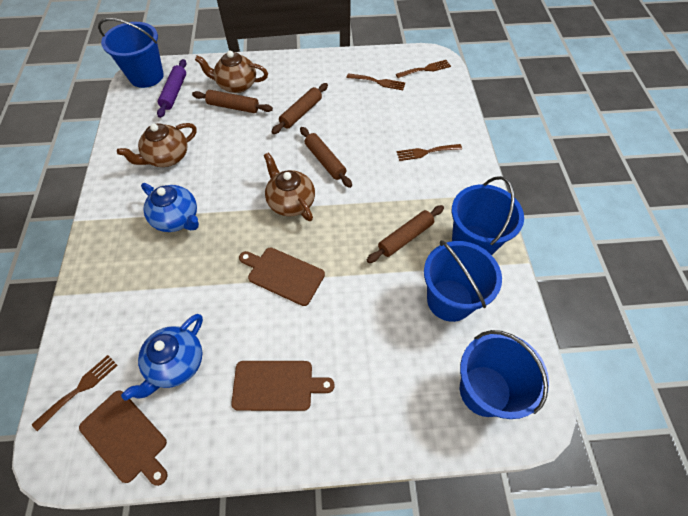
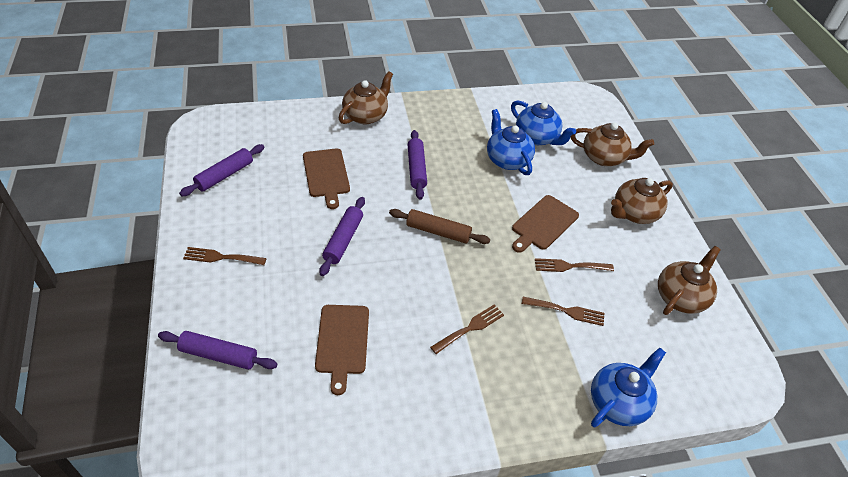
blue bucket: 4 -> 0
blue teapot: 2 -> 3
brown rolling pin: 4 -> 1
brown teapot: 3 -> 4
purple rolling pin: 1 -> 4

